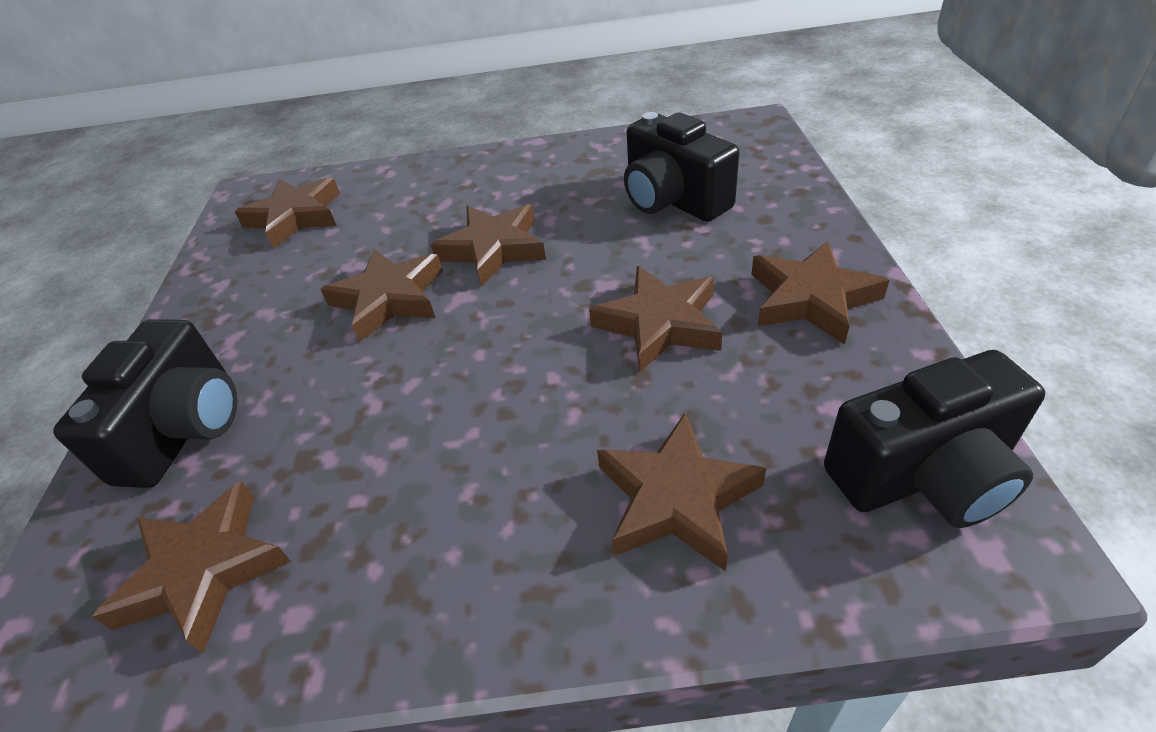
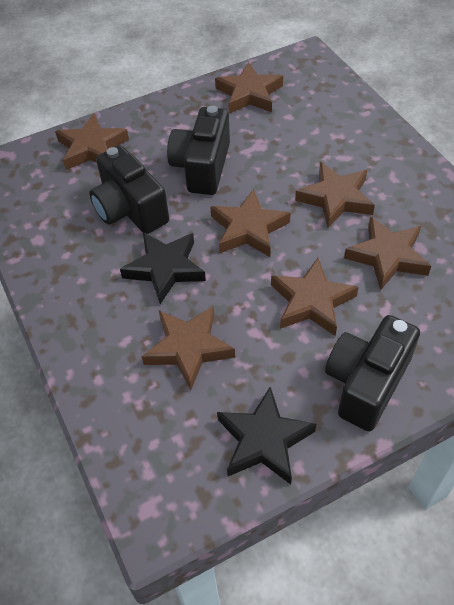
black star: 0 -> 2

